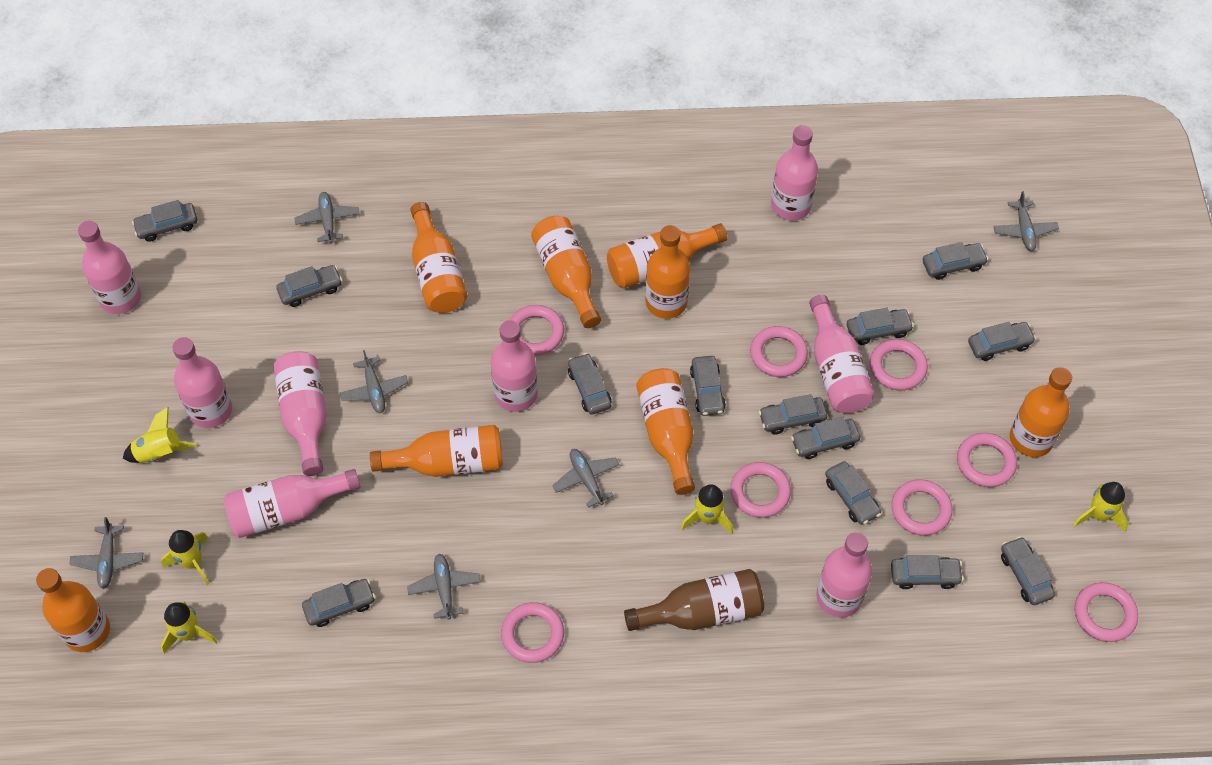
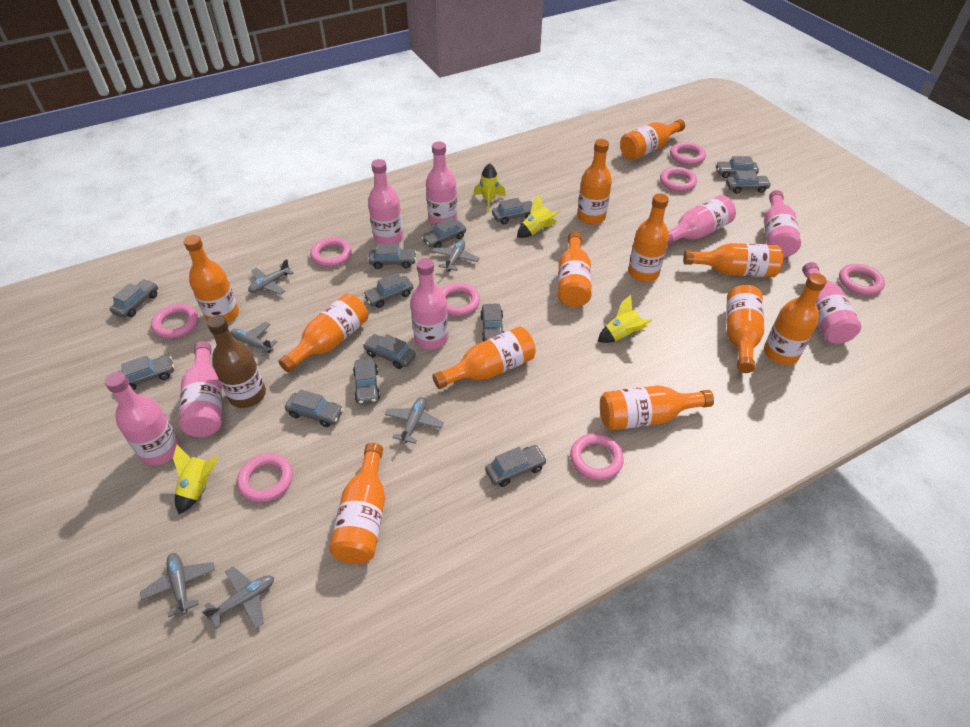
orange bottle: 8 -> 12
yellow rocket: 5 -> 4

